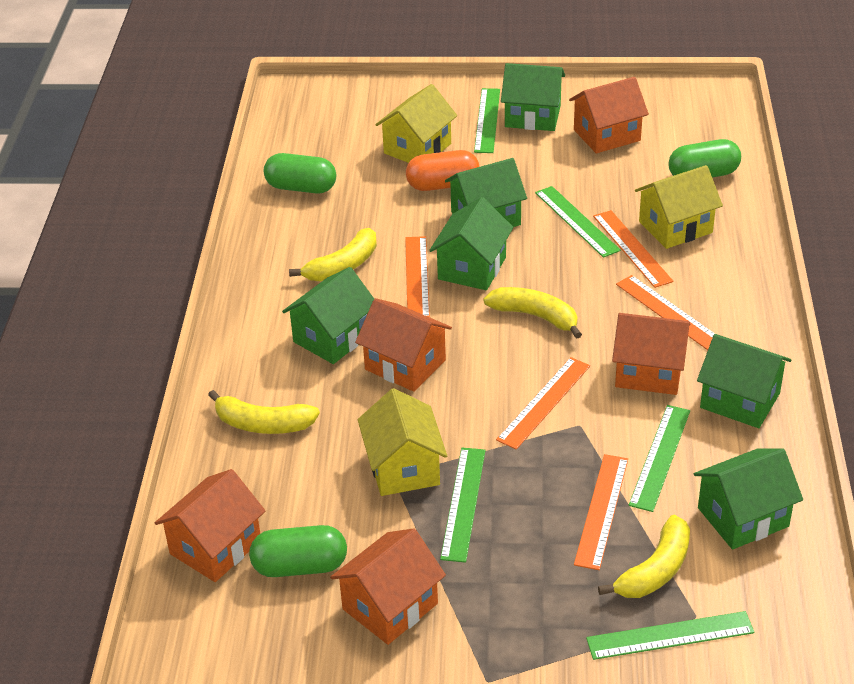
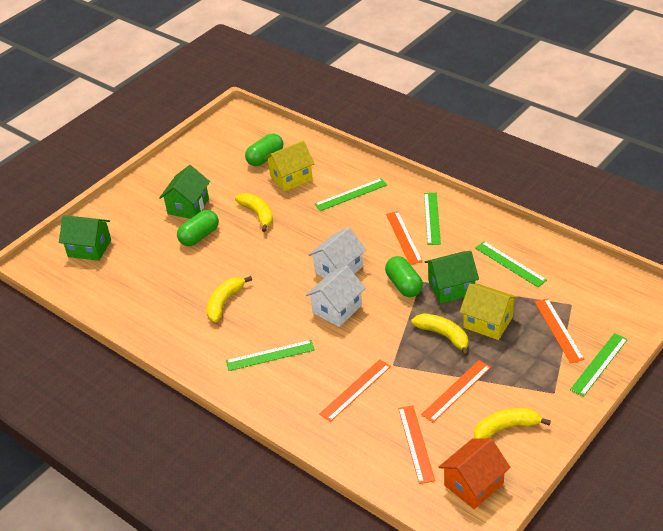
green house: 6 -> 3
orange capsule: 1 -> 0
orange house: 5 -> 1
white house: 0 -> 2
yellow house: 3 -> 2

